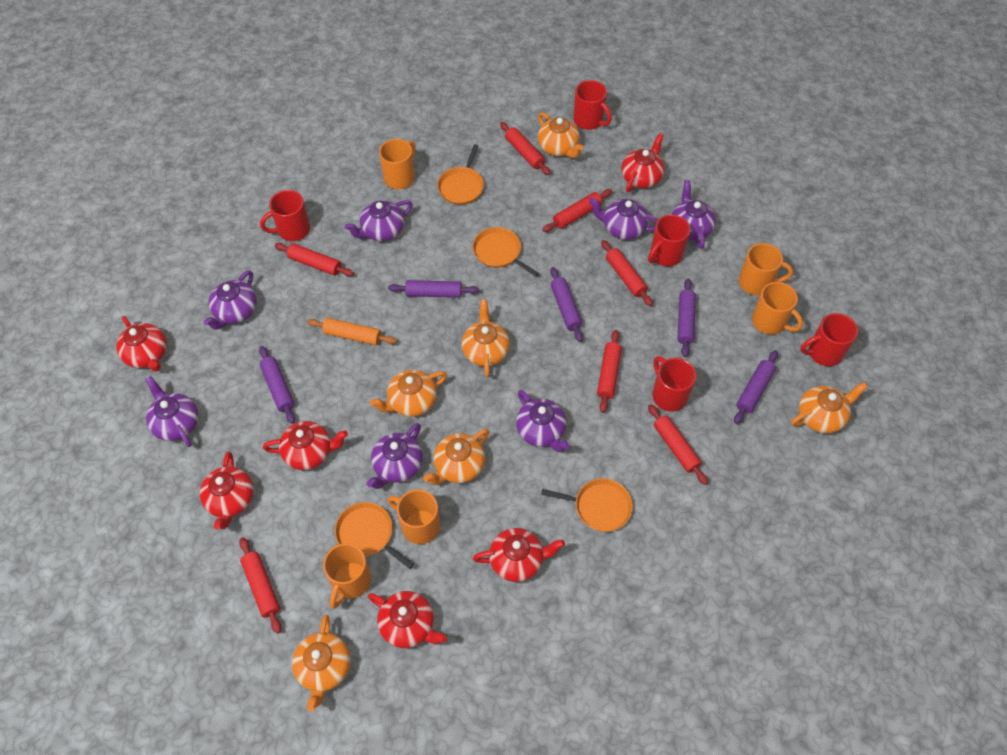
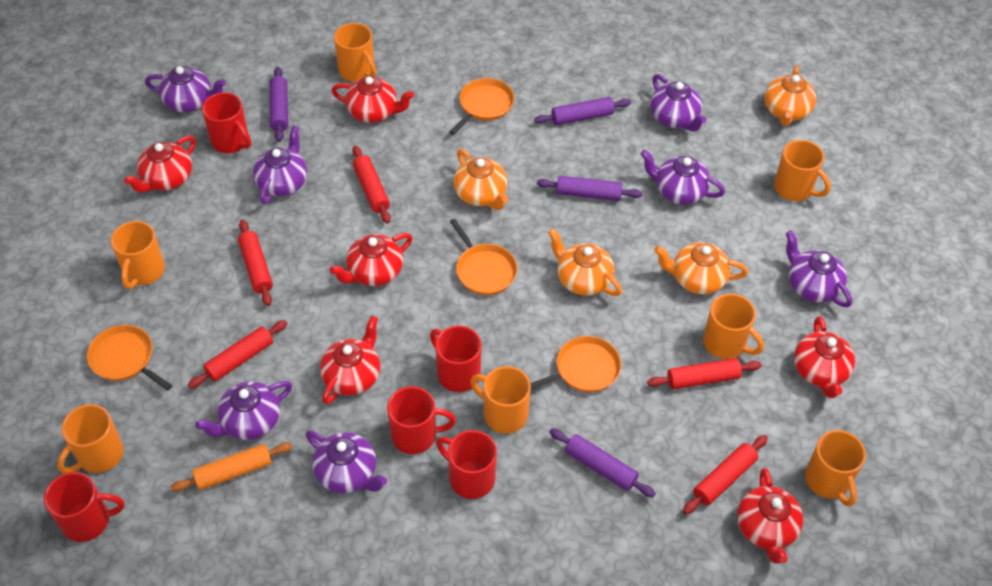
orange mug: 5 -> 7
orange teapot: 6 -> 4
purple rolling pin: 5 -> 4
red rolling pin: 7 -> 5

